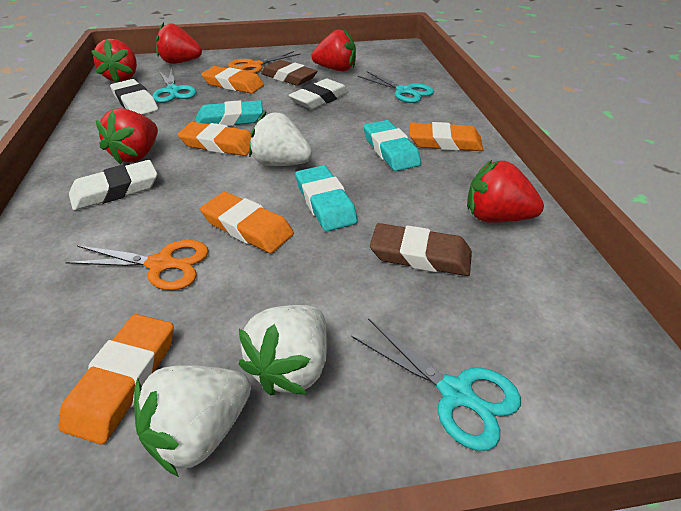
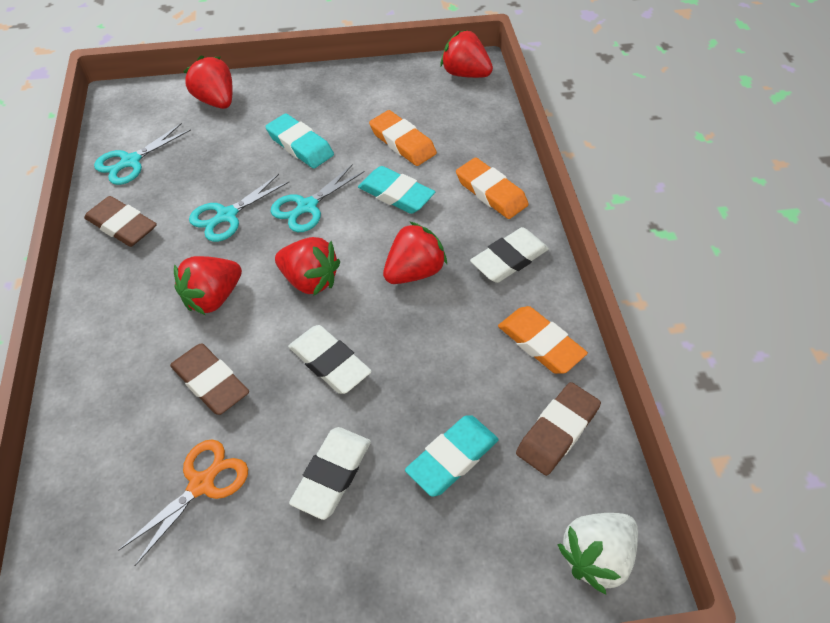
brown eraser: 2 -> 3
orange eraser: 5 -> 3
orange scissors: 2 -> 1
white strawberry: 3 -> 1

